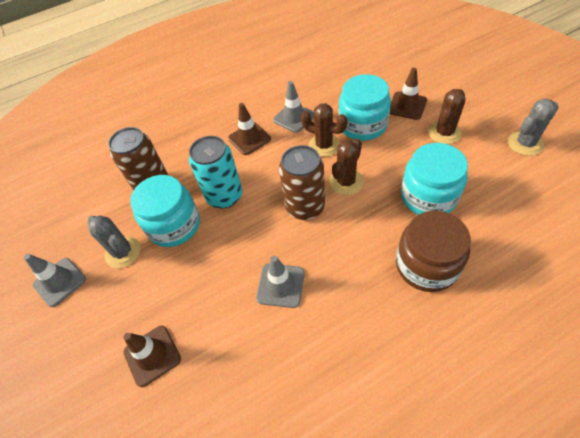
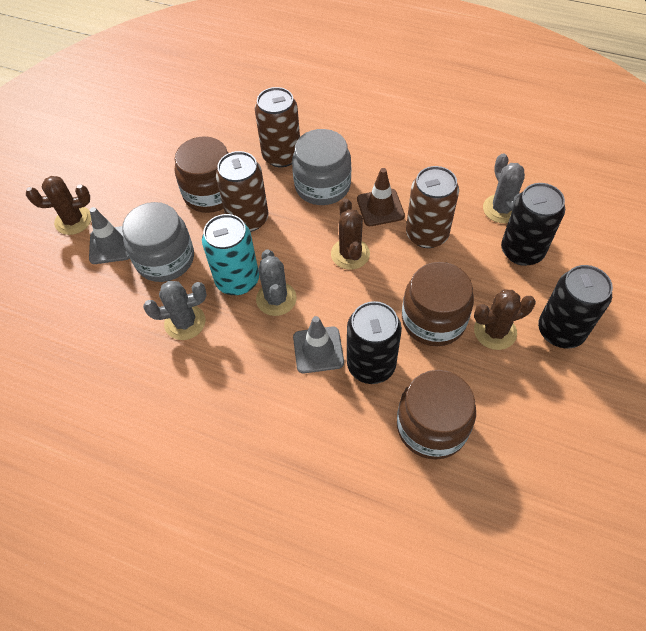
black can: 0 -> 3
brown can: 2 -> 3
brown jar: 1 -> 3
brown traffic cone: 3 -> 1
grey cactus: 2 -> 3
grey jar: 0 -> 2
grey traffic cone: 3 -> 2
turquoise jar: 3 -> 0

